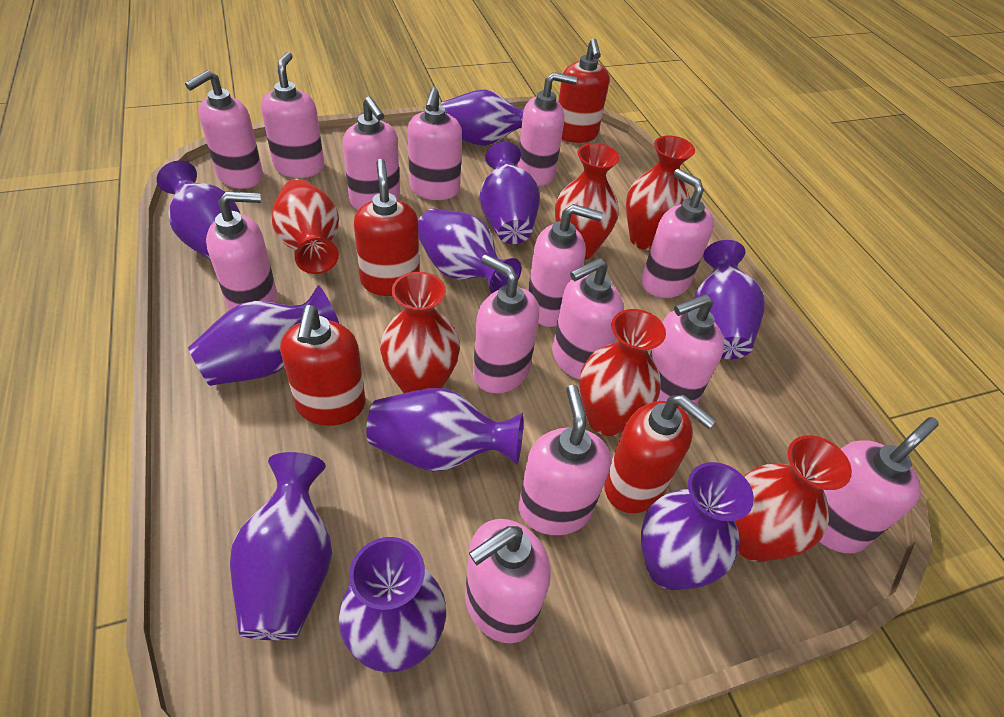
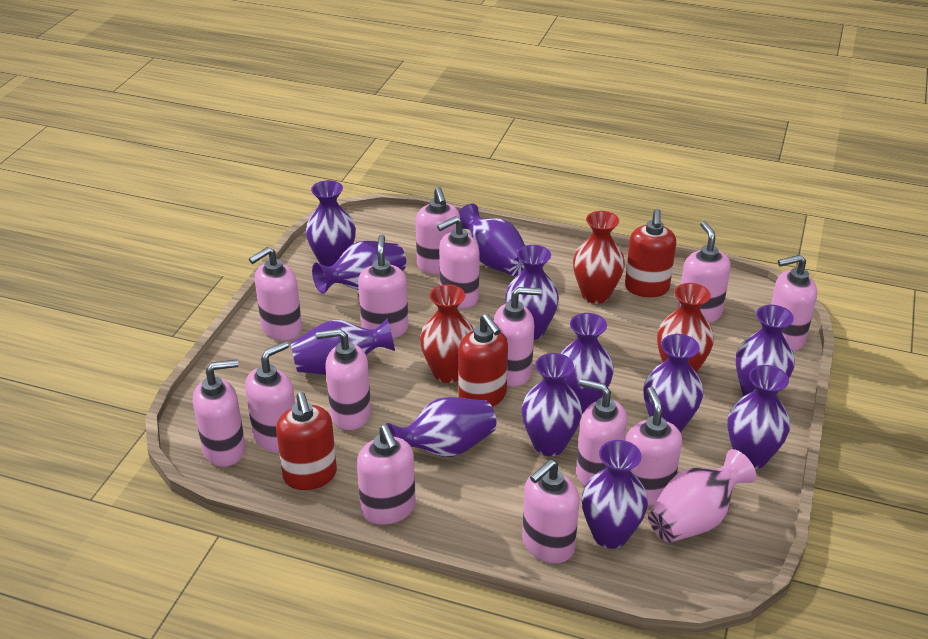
pink vase: 0 -> 1
purple vase: 10 -> 12
red soap dispenser: 4 -> 3
red vase: 6 -> 3

